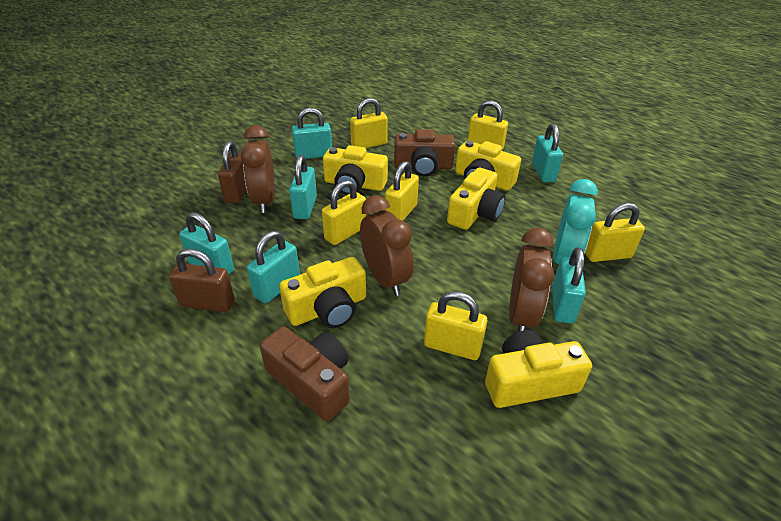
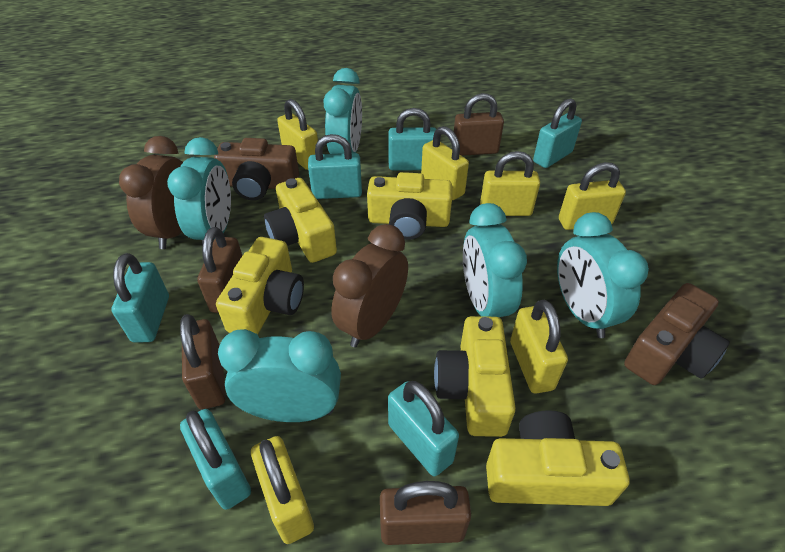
brown clock: 3 -> 2
brown padlock: 2 -> 4
turquoise clock: 1 -> 5

